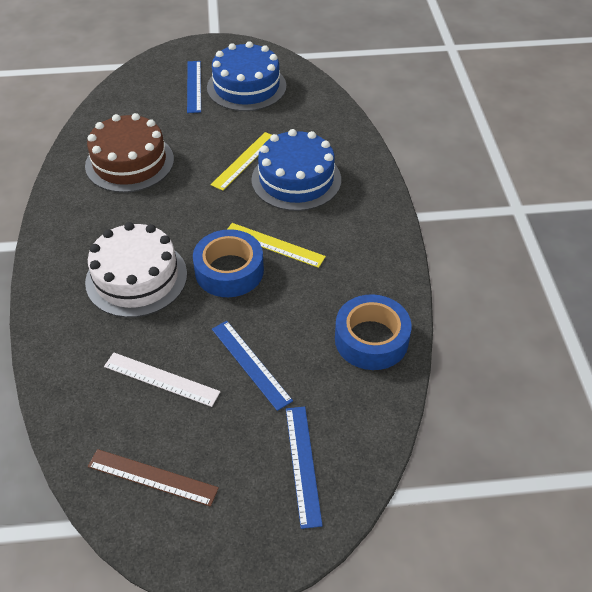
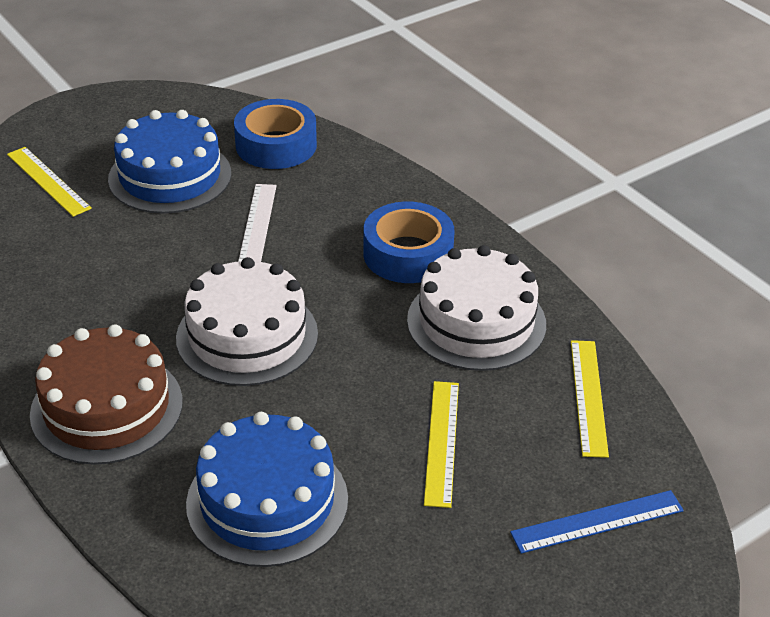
blue ruler: 3 -> 1
brown ruler: 1 -> 0
white cake: 1 -> 2
yellow ruler: 2 -> 3

